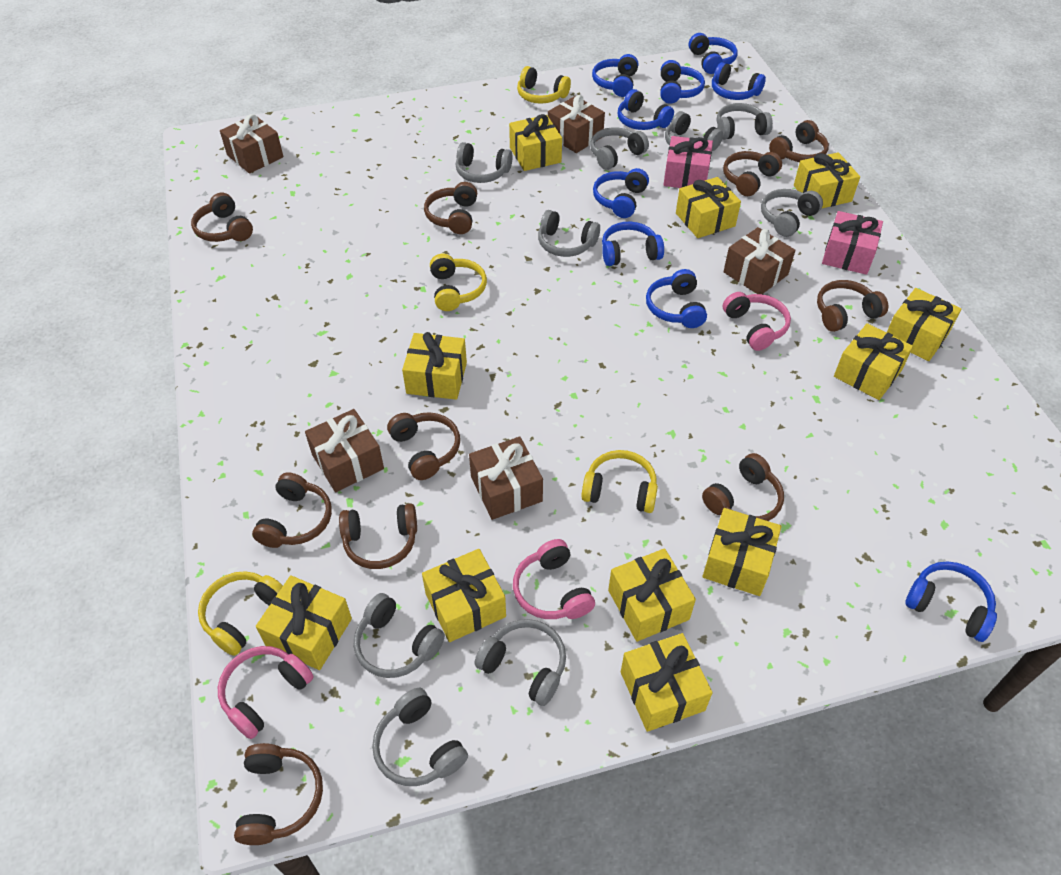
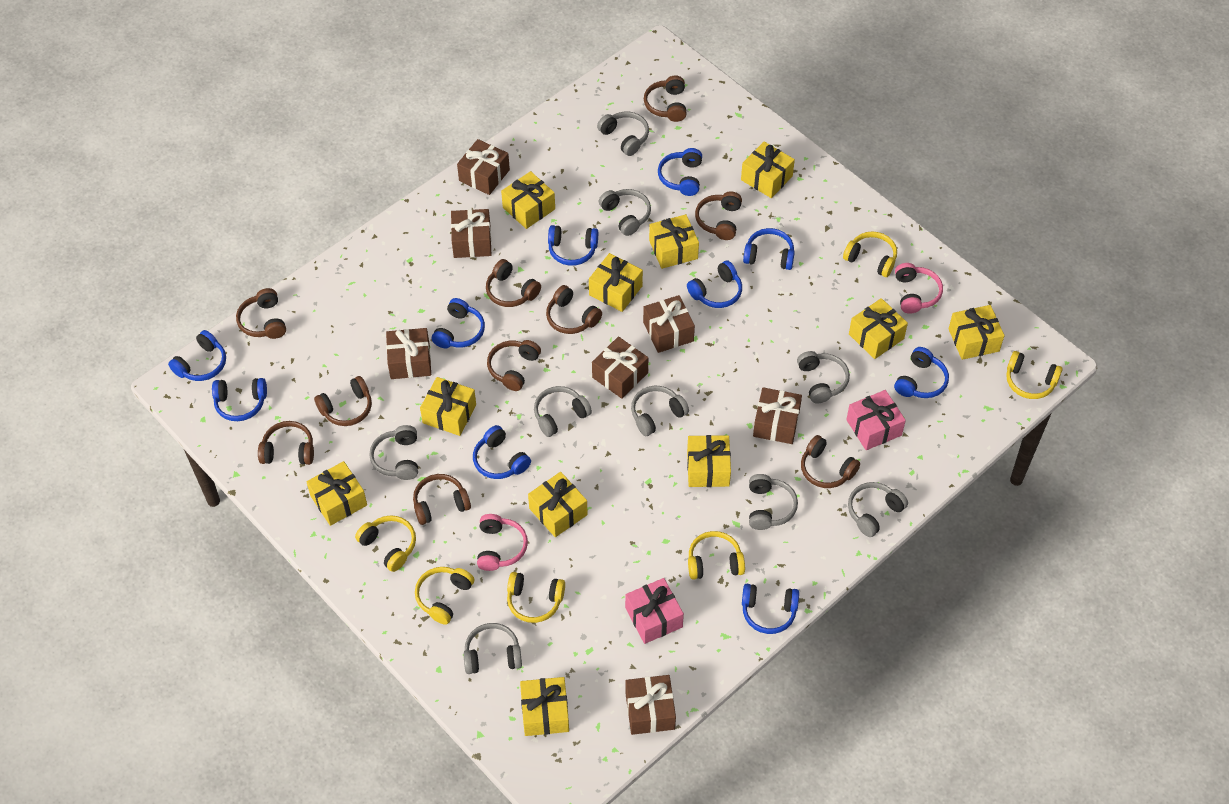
blue headphones: 9 -> 10
brown gift: 5 -> 7
pink headphones: 3 -> 2
yellow headphones: 4 -> 6

